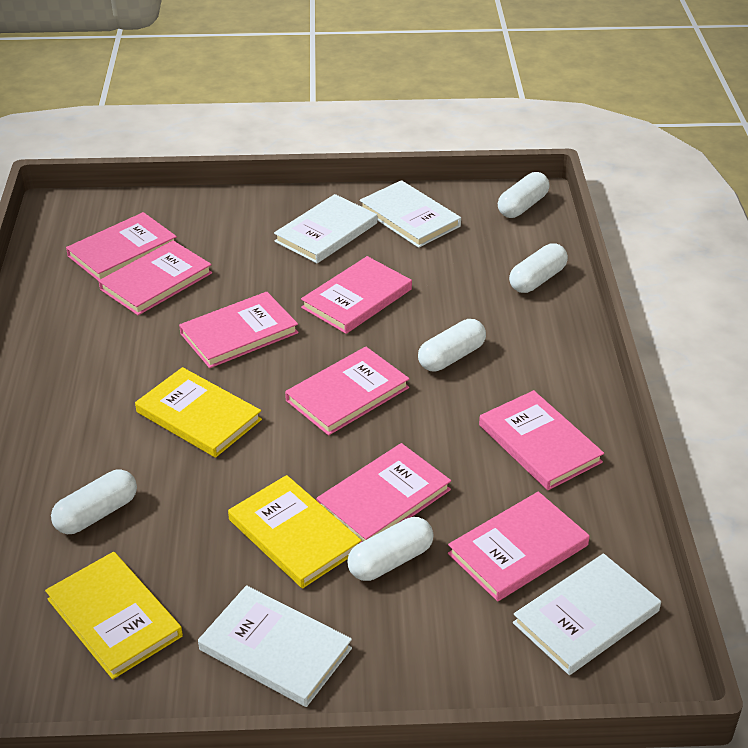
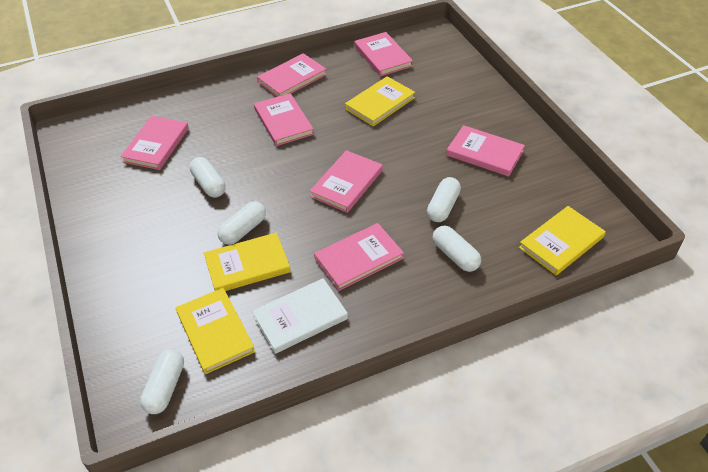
pink book: 8 -> 7
white book: 4 -> 1
yellow book: 3 -> 4

